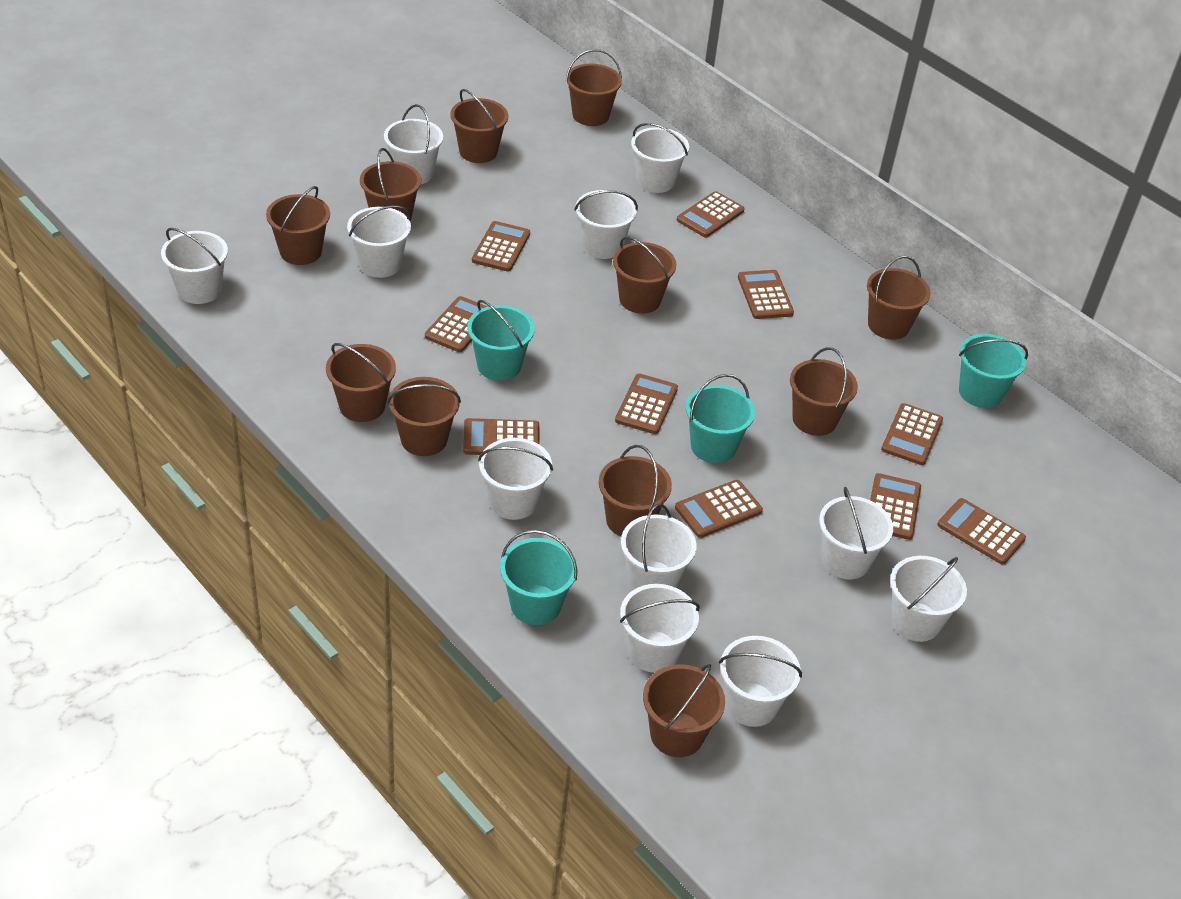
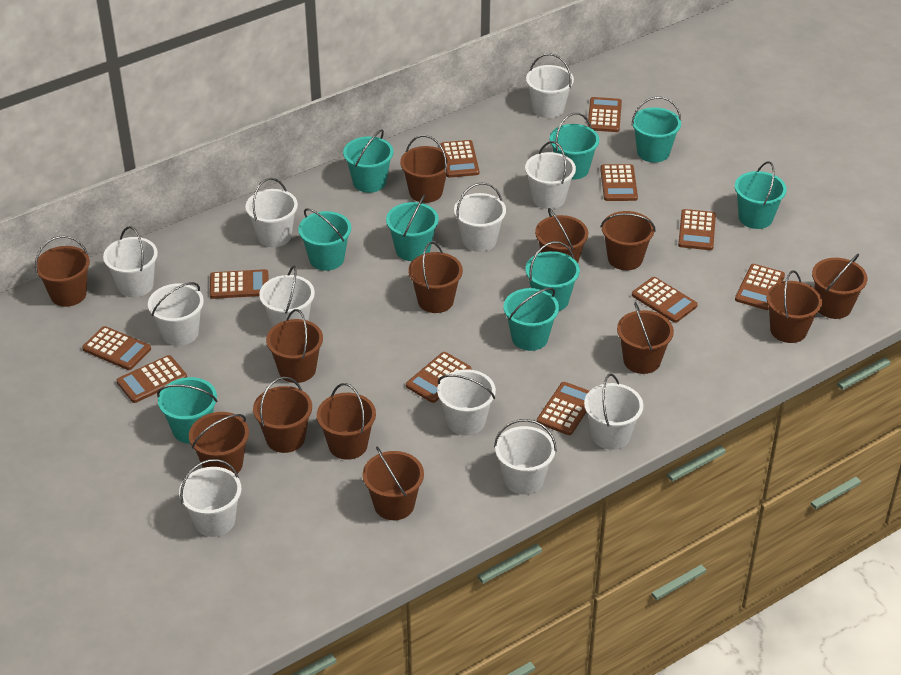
brown bucket: 11 -> 13
brown calculator: 10 -> 11
turquoise bucket: 4 -> 9

